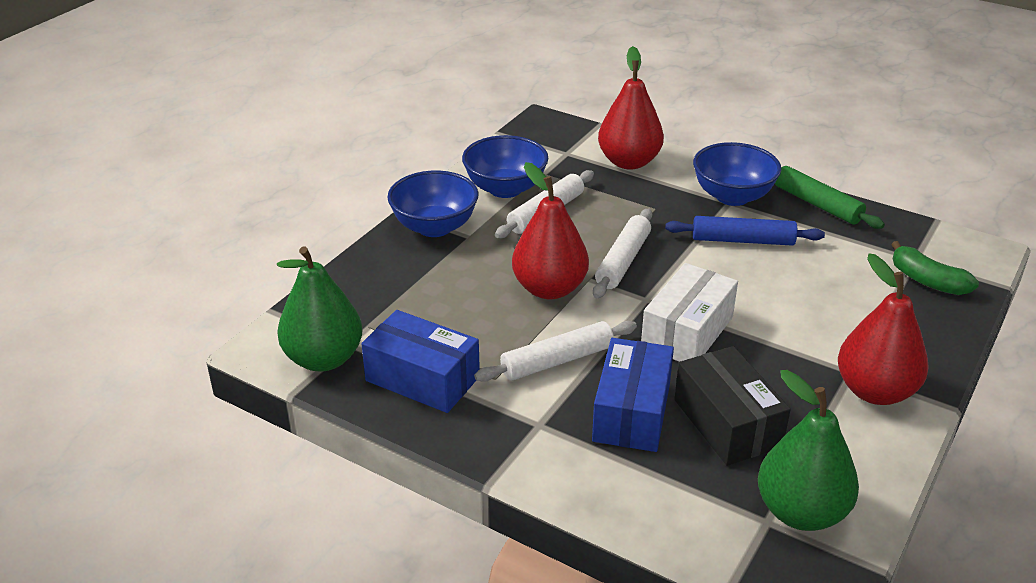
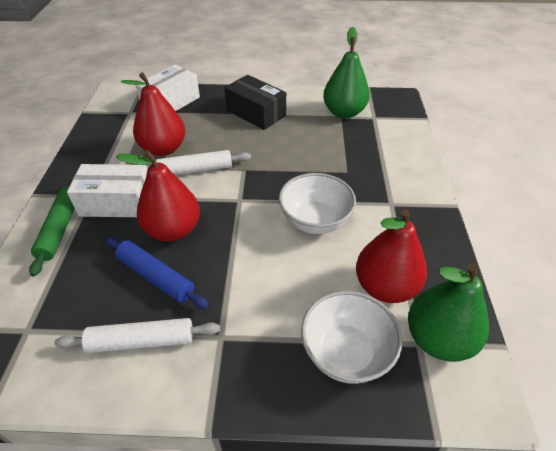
blue bowl: 3 -> 0
blue box: 2 -> 0
green banana: 1 -> 0
white bowl: 0 -> 2
white box: 1 -> 2
white rolling pin: 3 -> 2

